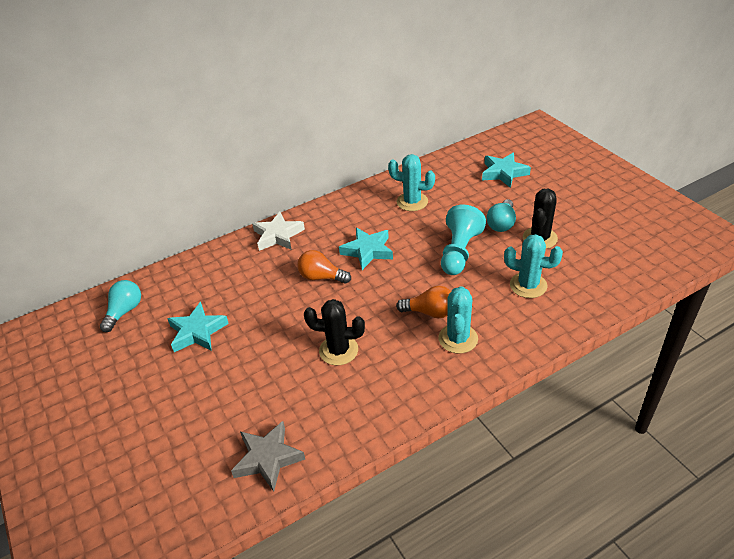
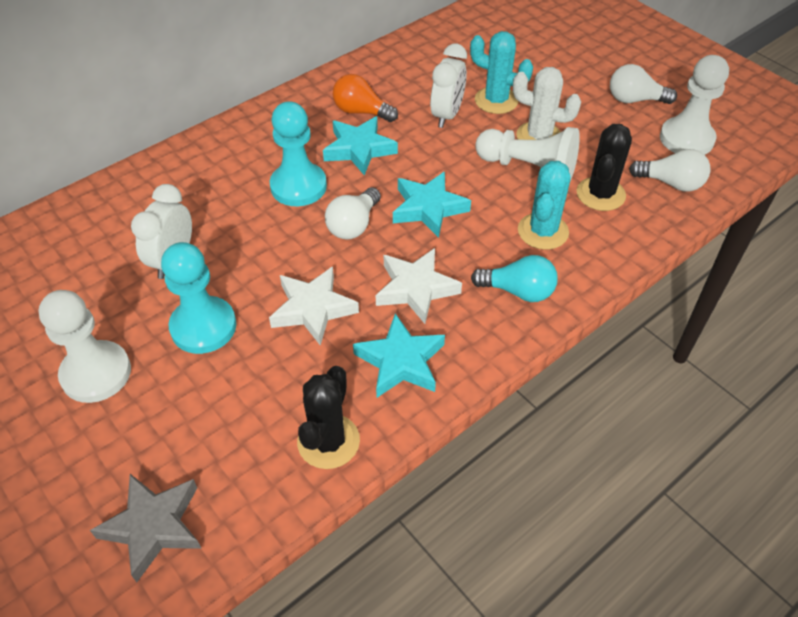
orange light bulb: 2 -> 1
turquoise cactus: 3 -> 2
turquoise light bulb: 2 -> 1
turquoise pawn: 1 -> 2
white cactus: 0 -> 1
white clock: 0 -> 2
white light bulb: 0 -> 3
white pawn: 0 -> 3
white star: 1 -> 2

